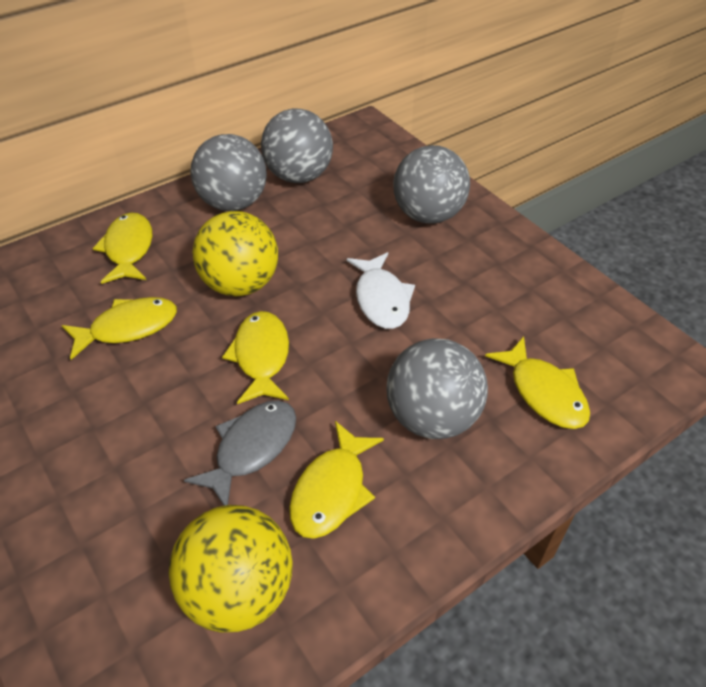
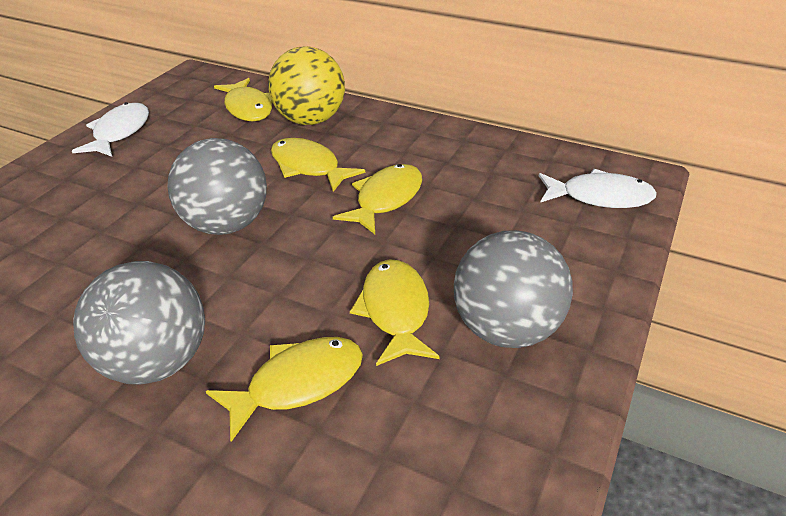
grey ball: 4 -> 3
grey fish: 1 -> 0
white fish: 1 -> 2
yellow ball: 2 -> 1

